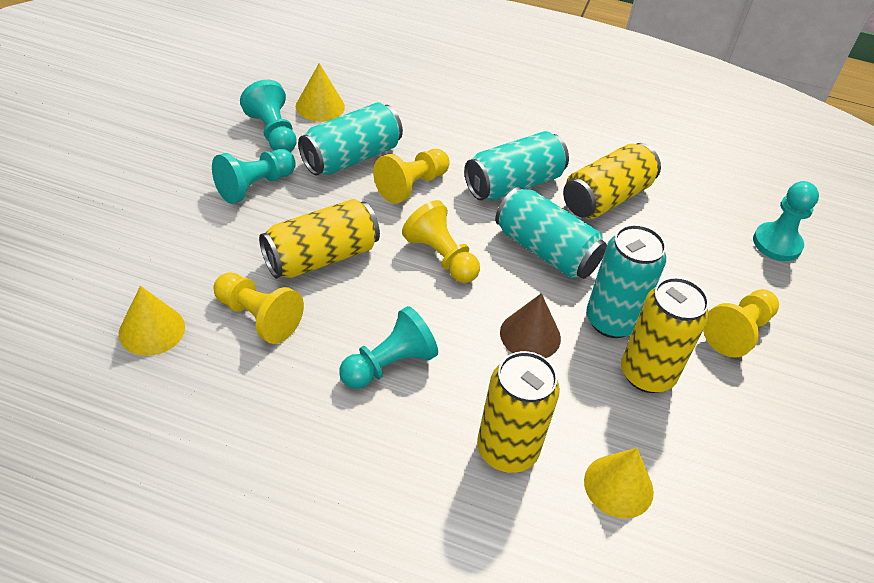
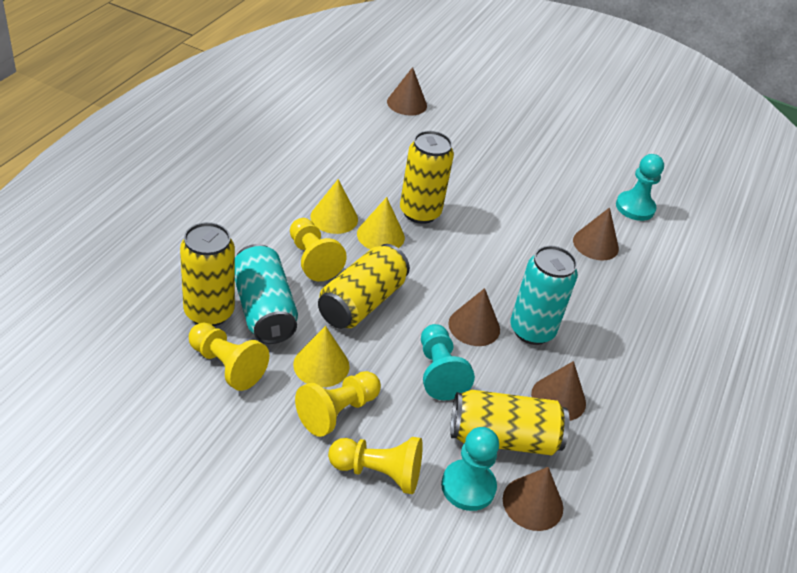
brown cone: 1 -> 5
turquoise can: 4 -> 2
turquoise pawn: 4 -> 3

